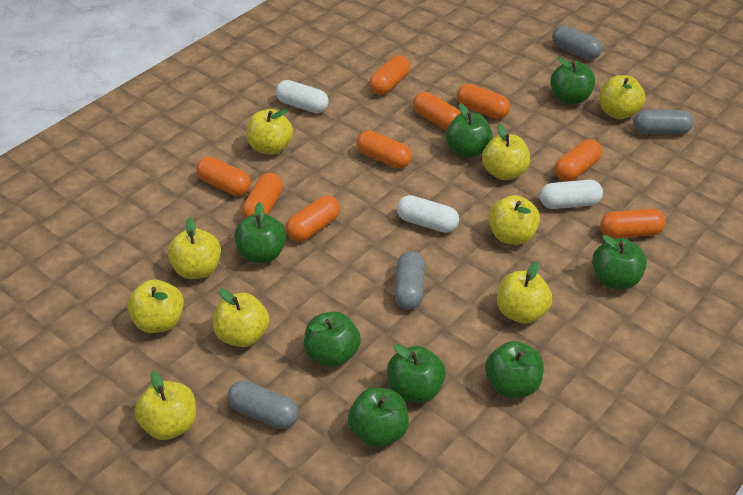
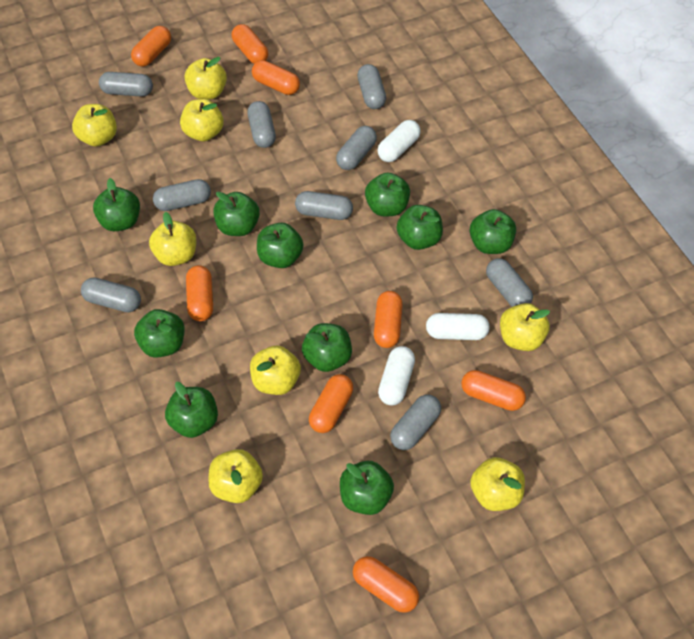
green apple: 8 -> 10
grey capsule: 4 -> 9
orange capsule: 9 -> 8
yellow apple: 9 -> 8

